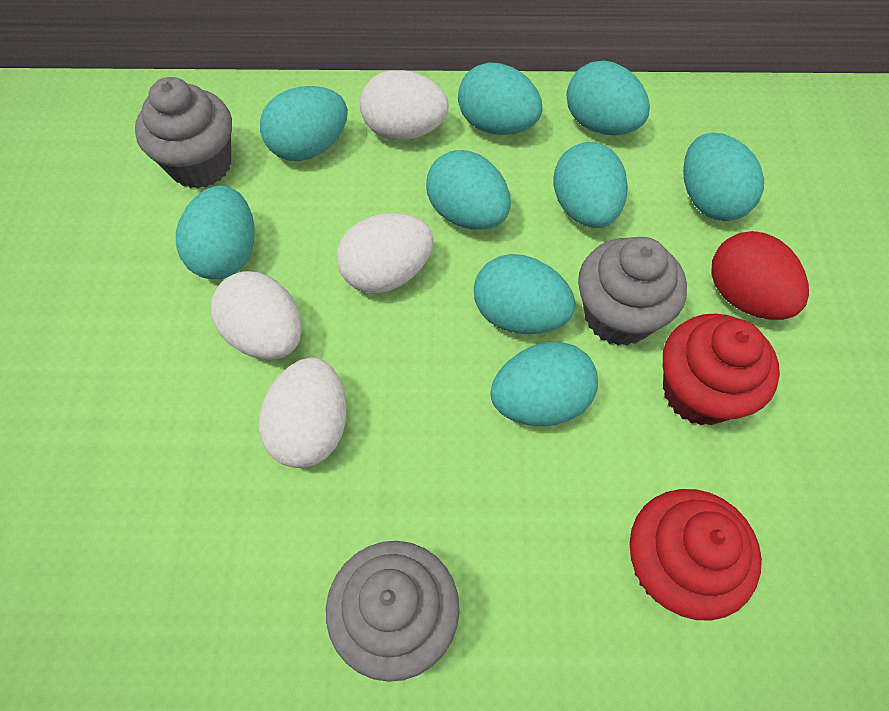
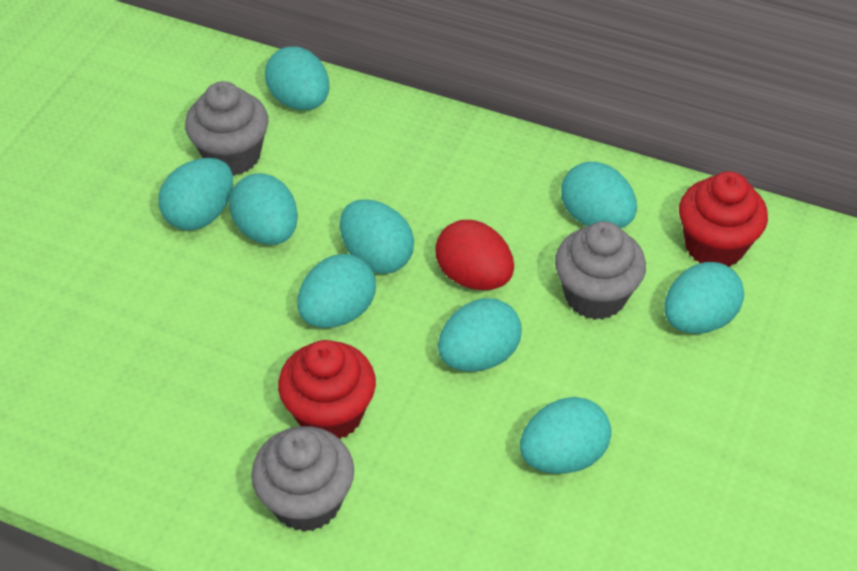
white egg: 4 -> 0

